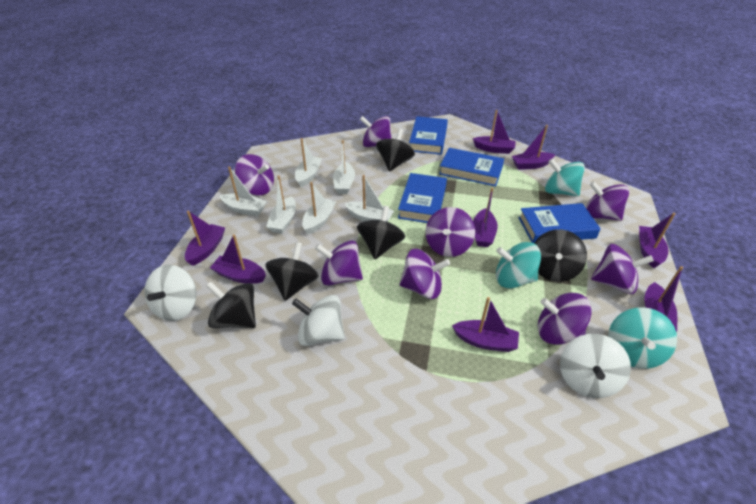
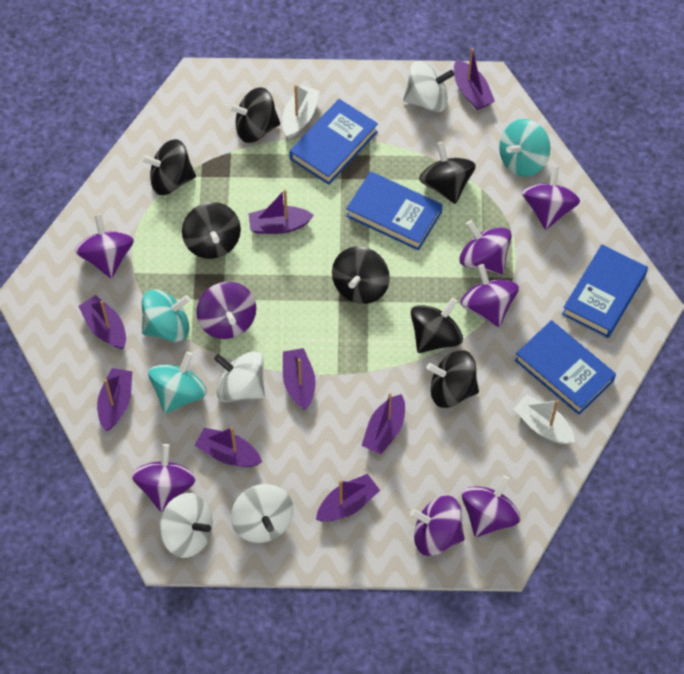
black spinning top: 5 -> 7
white boat: 6 -> 2
white spinning top: 3 -> 4

